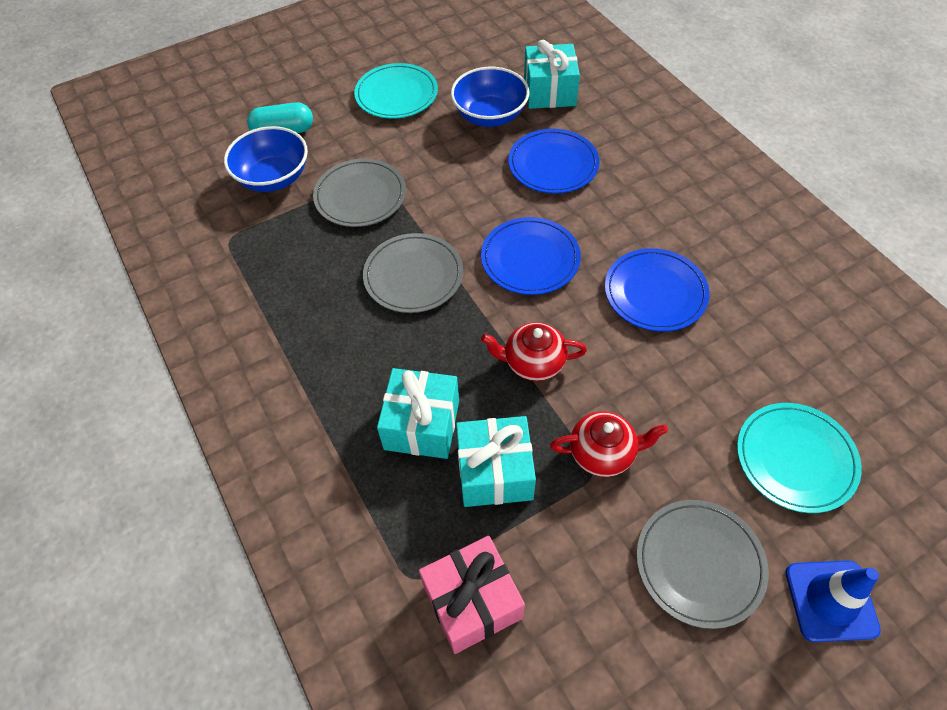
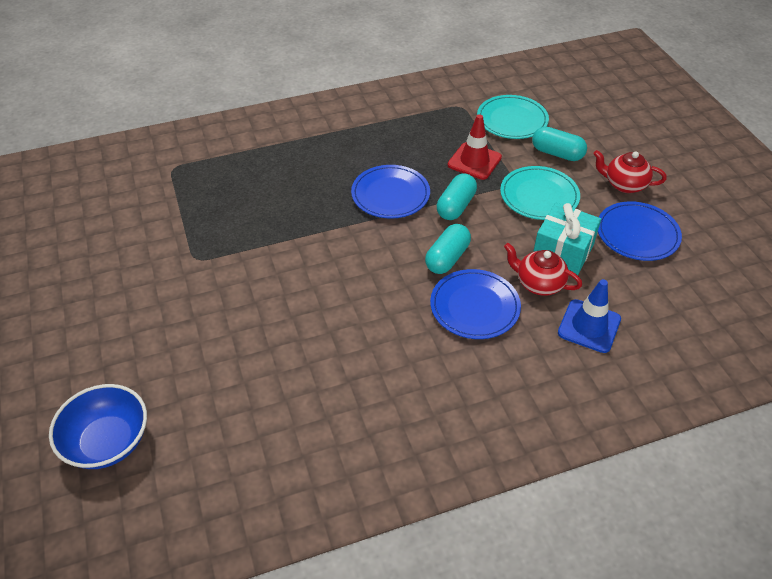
blue bowl: 2 -> 1
grey plate: 3 -> 0
pink gift: 1 -> 0
red traffic cone: 0 -> 1
turquoise capsule: 1 -> 3
turquoise gift: 3 -> 1

